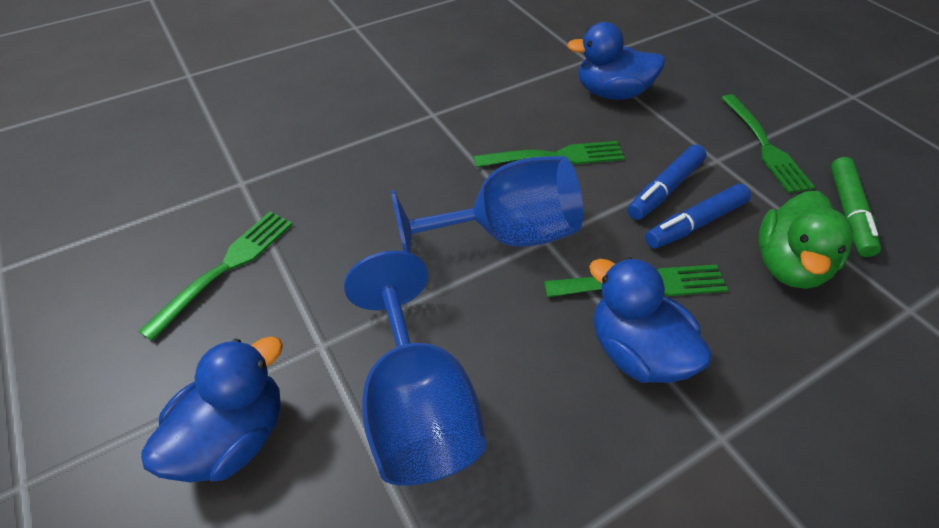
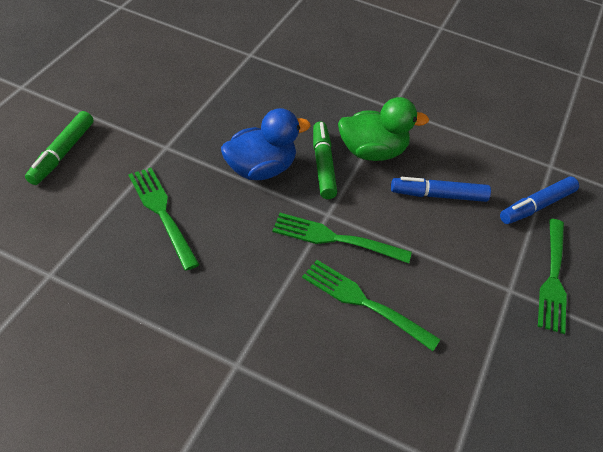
blue duck: 3 -> 1
blue goblet: 2 -> 0
green marker: 1 -> 2

